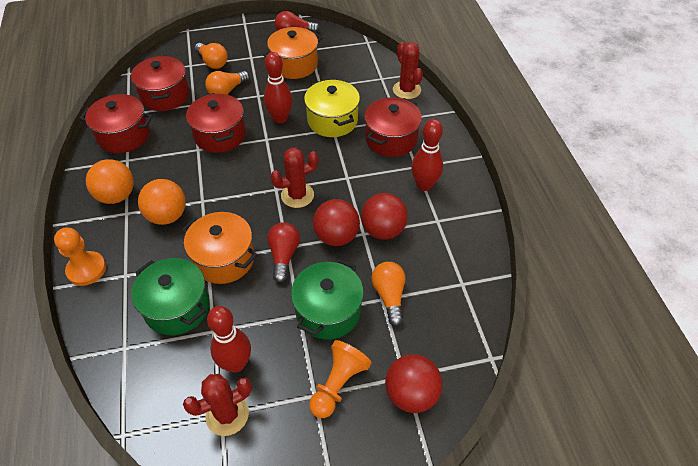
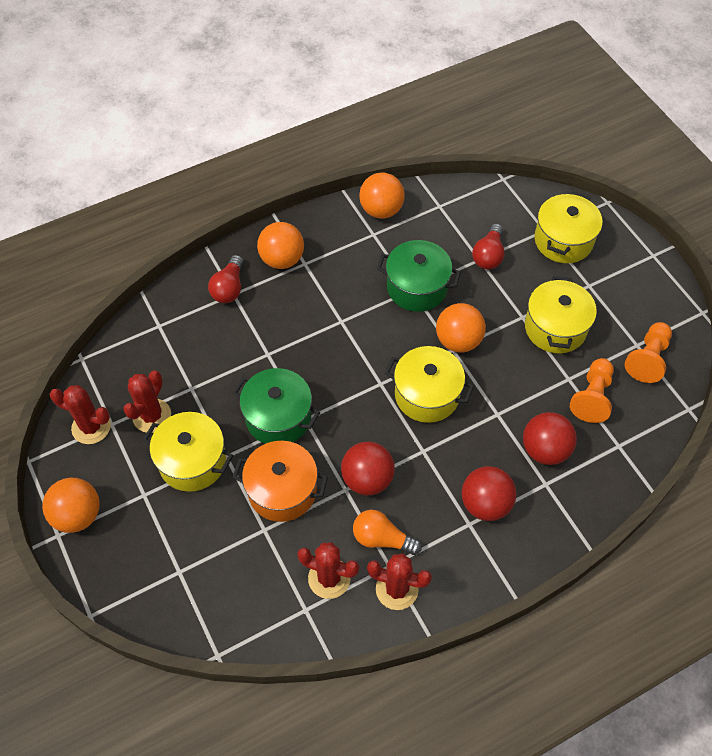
orange ball: 2 -> 4
orange light bulb: 3 -> 1
orange pot: 2 -> 1
red bowling pin: 3 -> 0
red cactus: 3 -> 4
red pot: 4 -> 0
yellow pot: 1 -> 4

